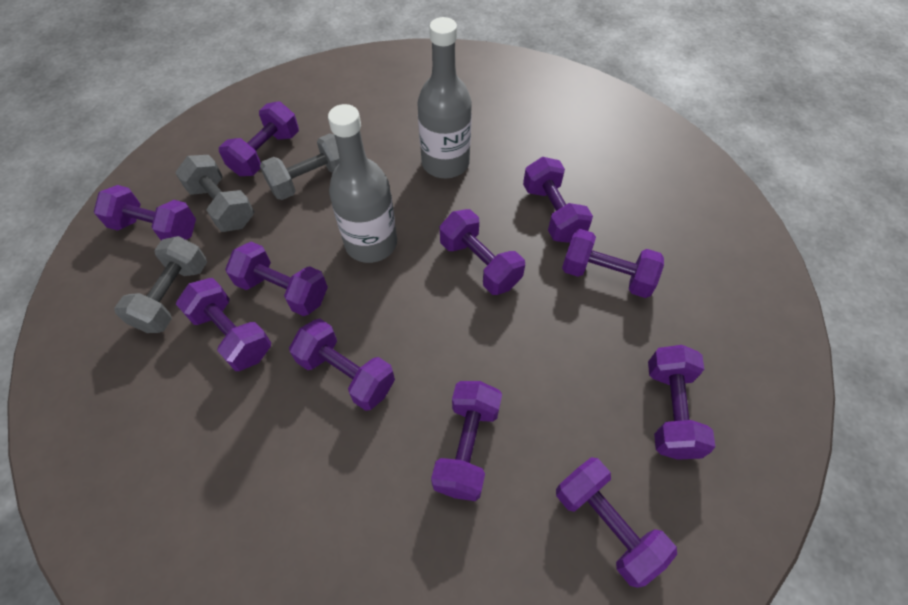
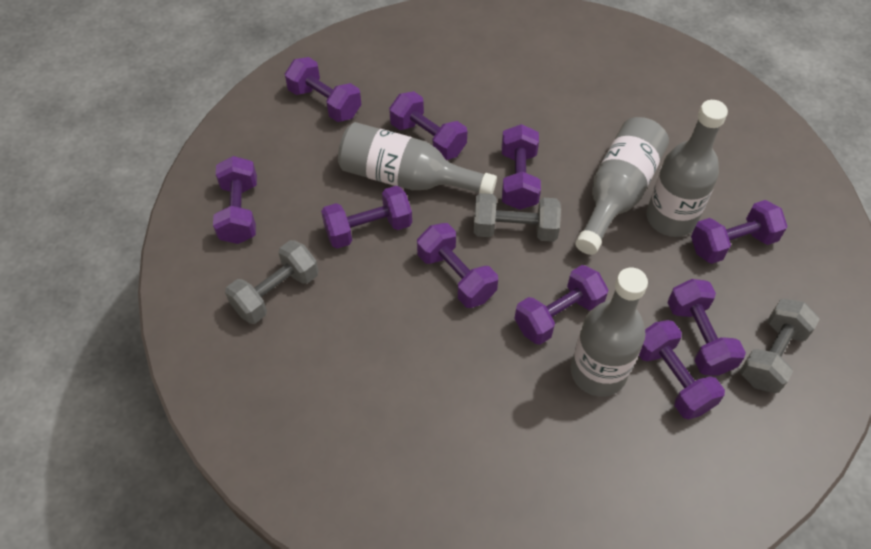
grey bottle: 2 -> 4
purple dumbbell: 11 -> 10

